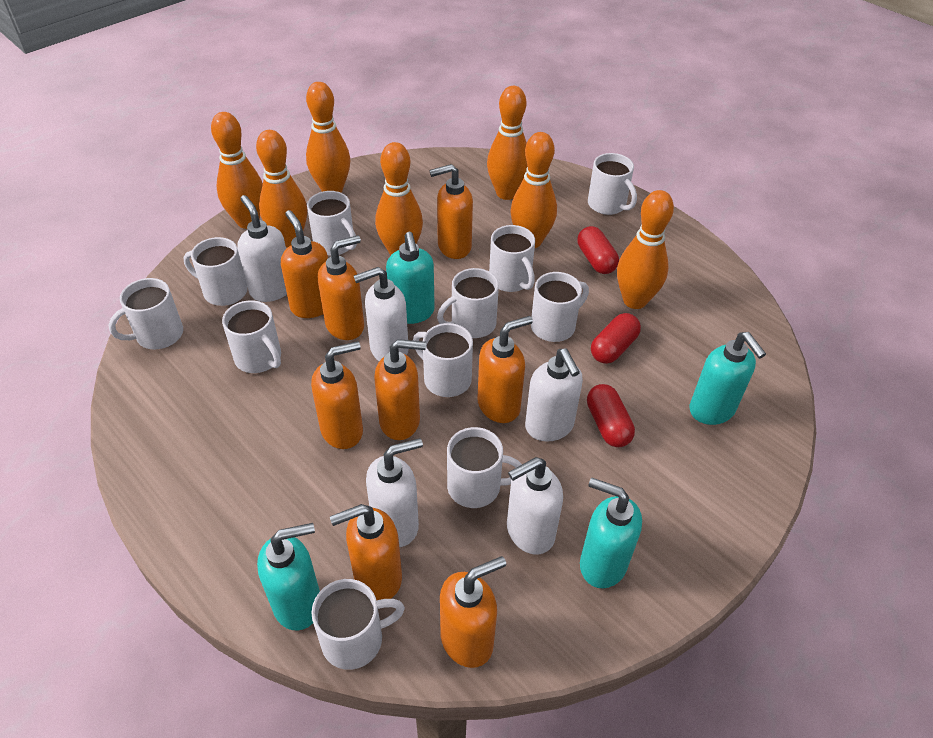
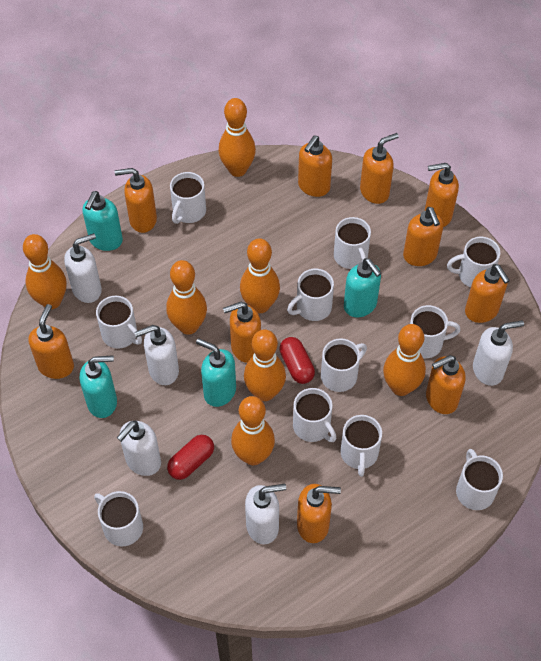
orange soap dispenser: 8 -> 10
red capsule: 3 -> 2

